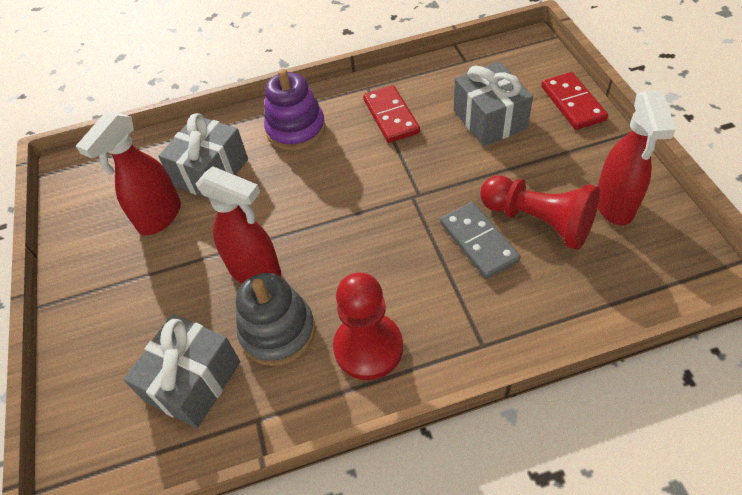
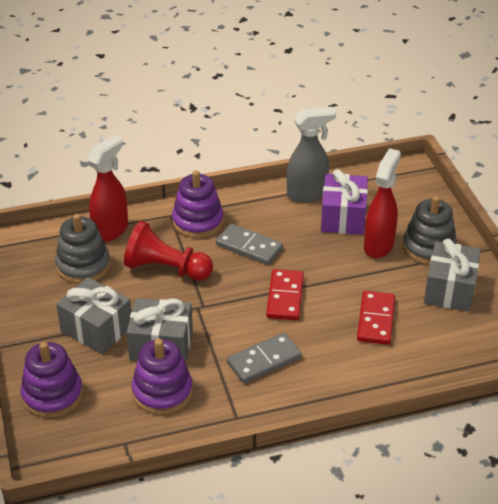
grey domino: 1 -> 2
grey spray bottle: 0 -> 1
grey stacking toy: 1 -> 2
purple gift: 0 -> 1
purple stacking toy: 1 -> 3
red pawn: 2 -> 1
red spray bottle: 3 -> 2

